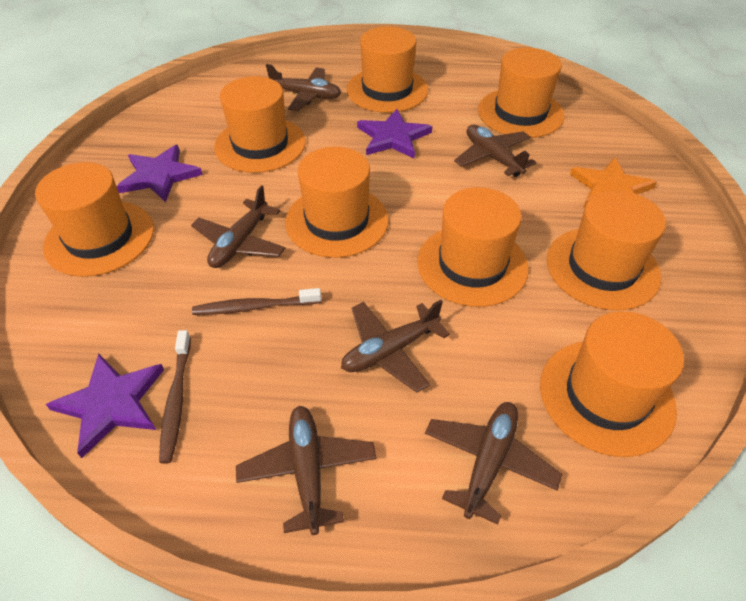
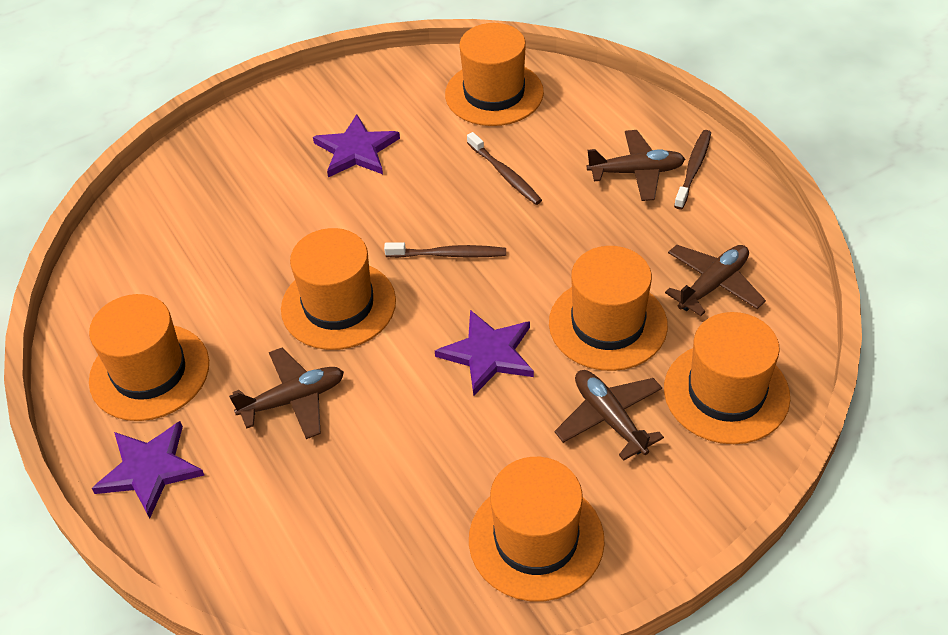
brown plane: 6 -> 4
brown toothbrush: 2 -> 3
orange hat: 8 -> 6
orange star: 1 -> 0

